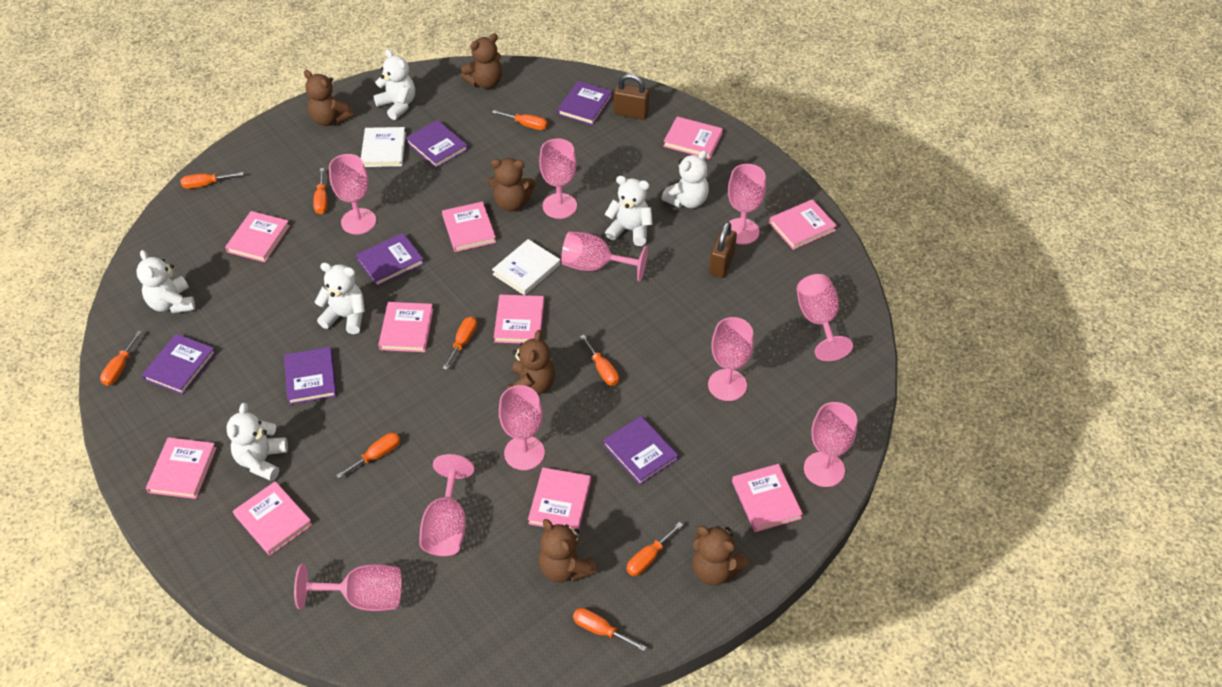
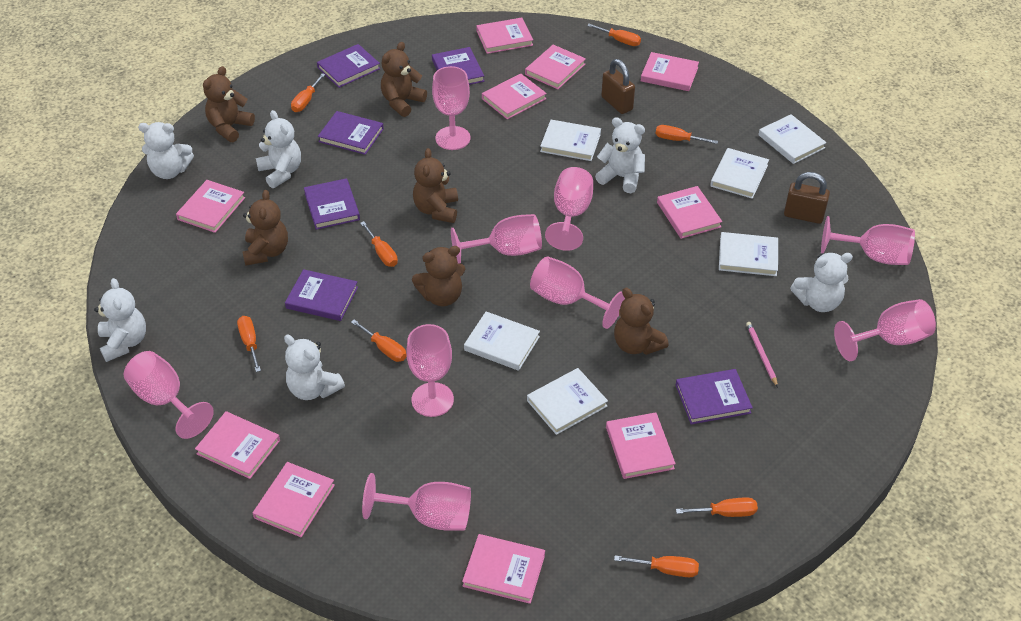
orange screwdriver: 9 -> 8
pink goblet: 10 -> 9
pink pencil: 0 -> 1
white book: 2 -> 6

